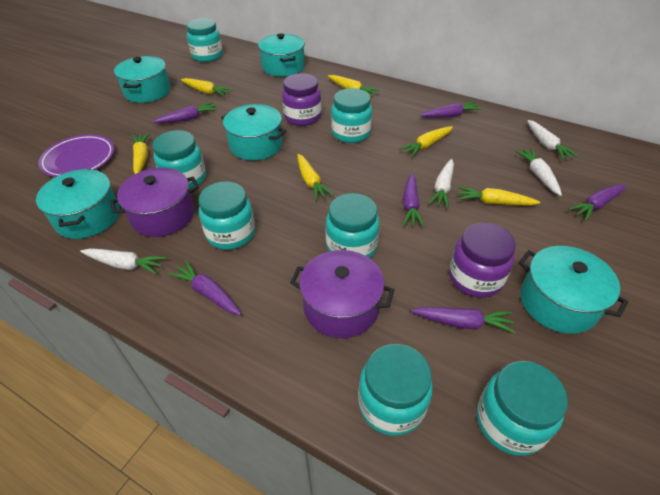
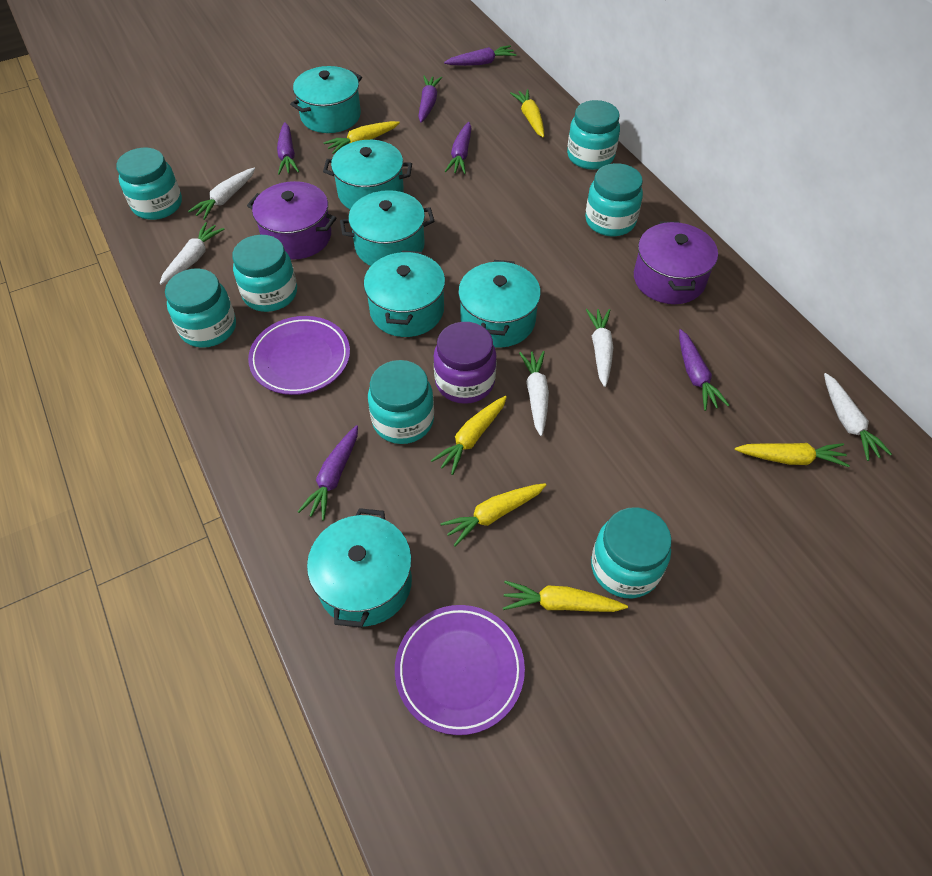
purple jar: 2 -> 1
purple plate: 1 -> 2
turquoise pot: 5 -> 6
white carrot: 4 -> 5

